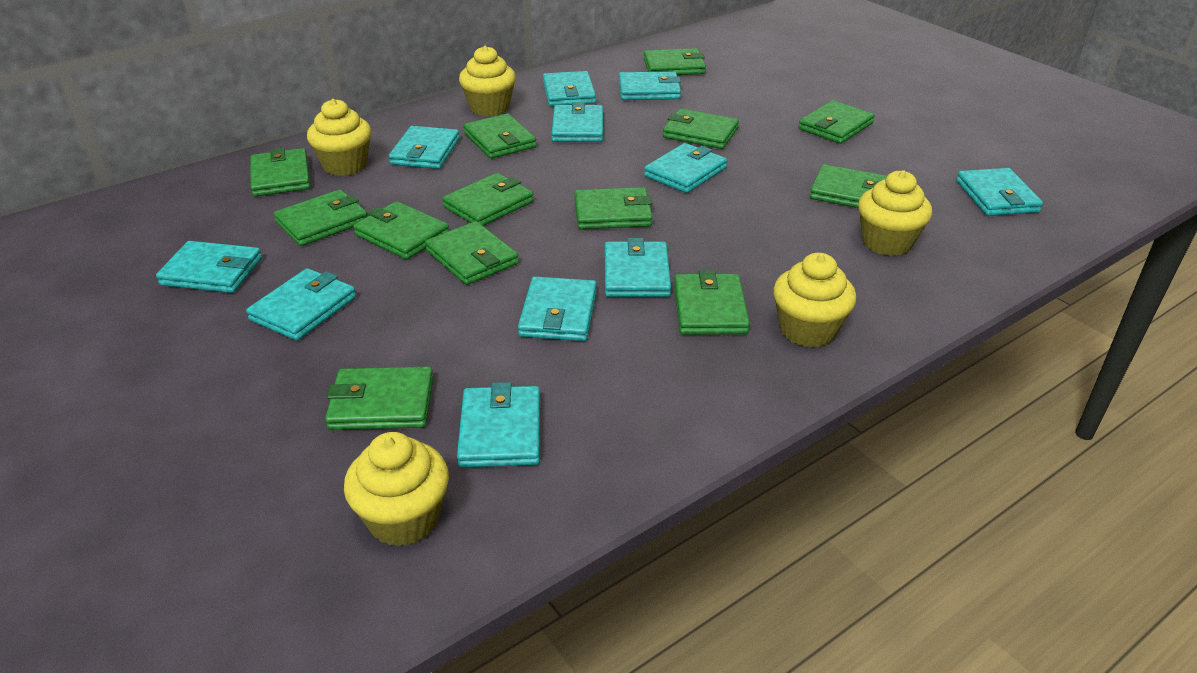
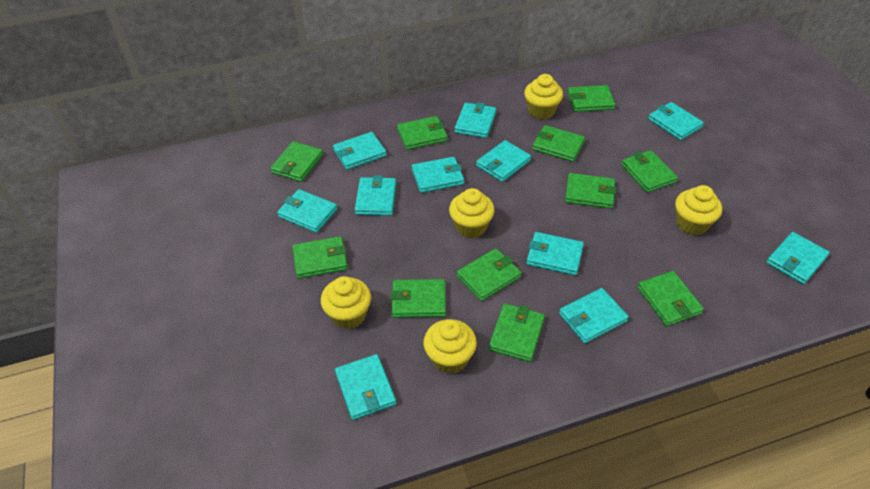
green wallet: 13 -> 11

